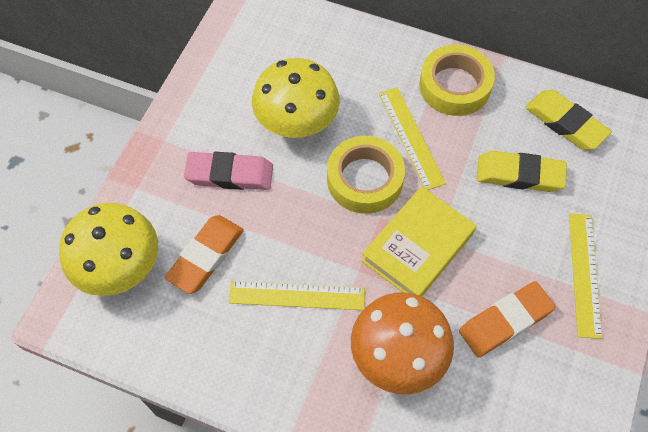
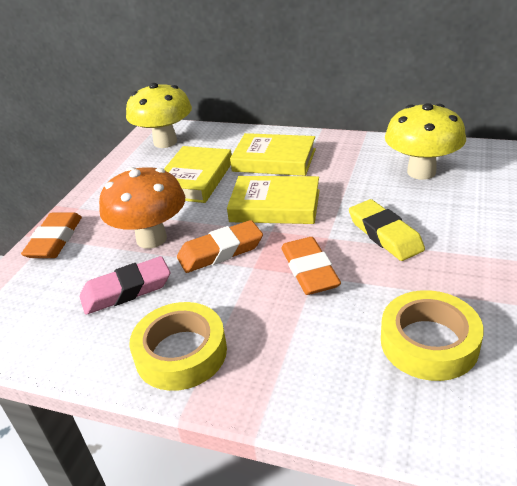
orange eraser: 2 -> 3
yellow book: 1 -> 3
yellow eraser: 2 -> 1
yellow ruler: 3 -> 0

